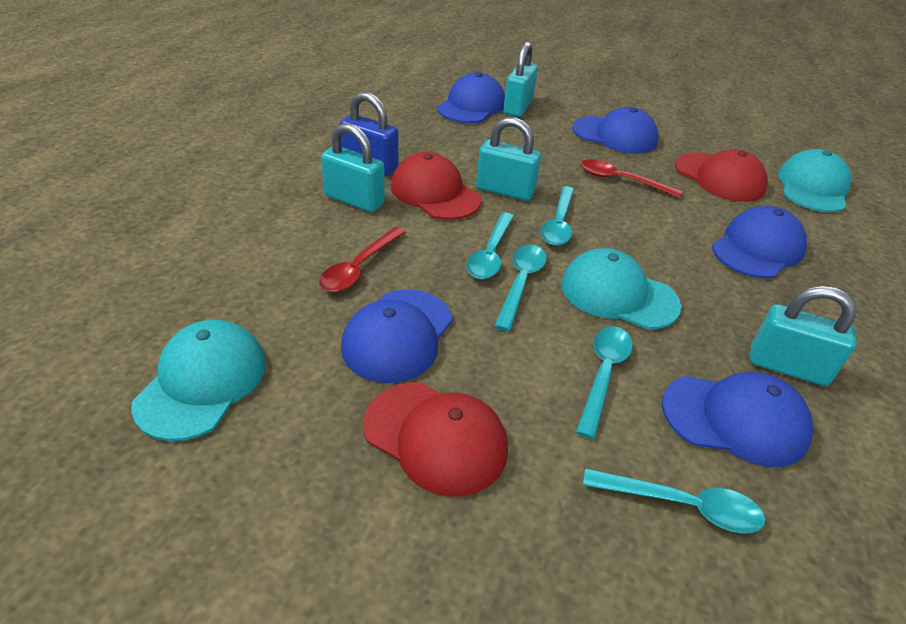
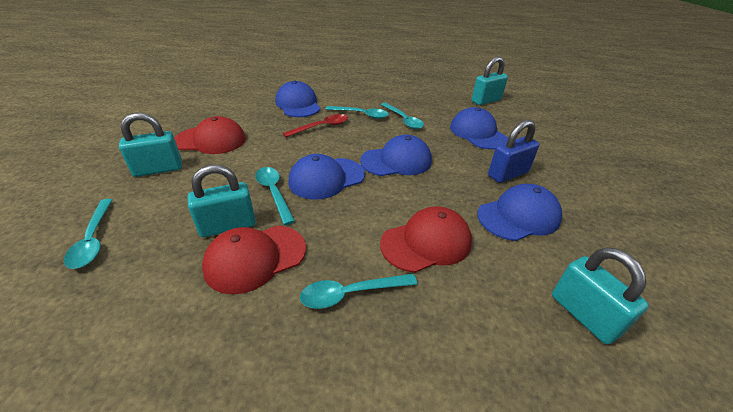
red spoon: 2 -> 1
turquoise cap: 3 -> 0

